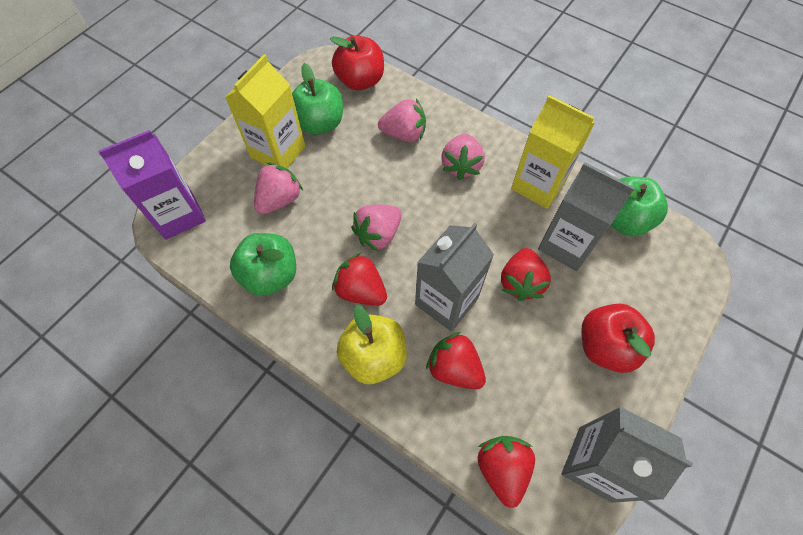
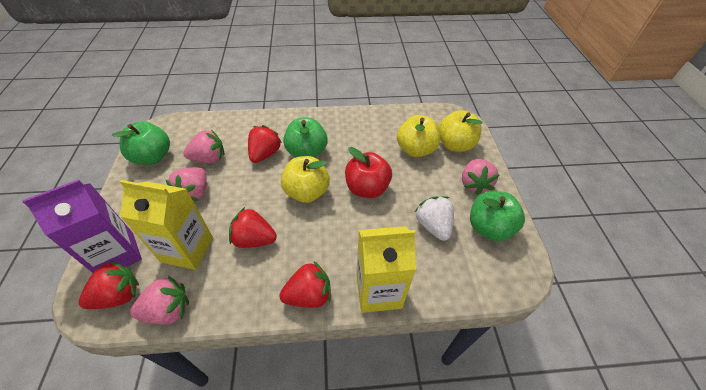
grey carton: 3 -> 0
red apple: 2 -> 1
white strawberry: 0 -> 1
yellow apple: 1 -> 3

